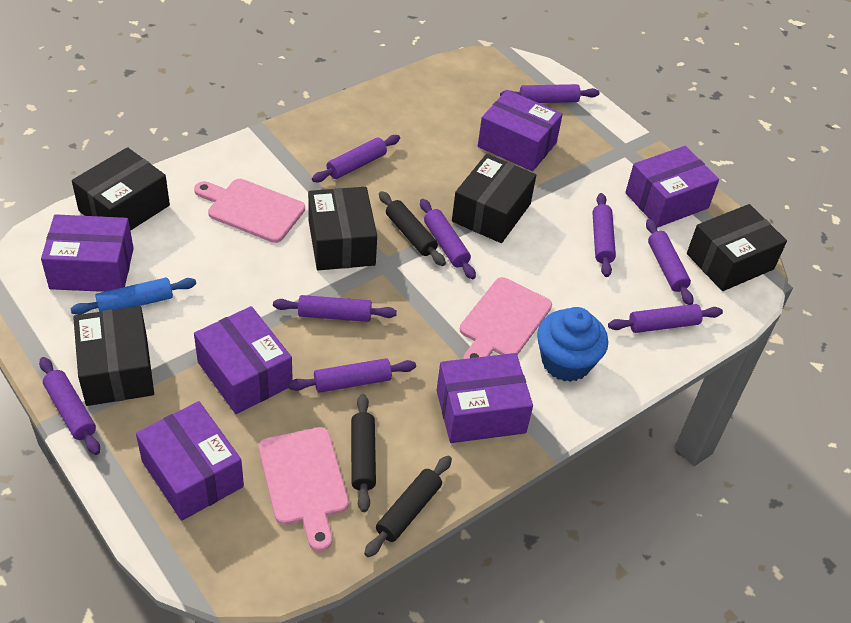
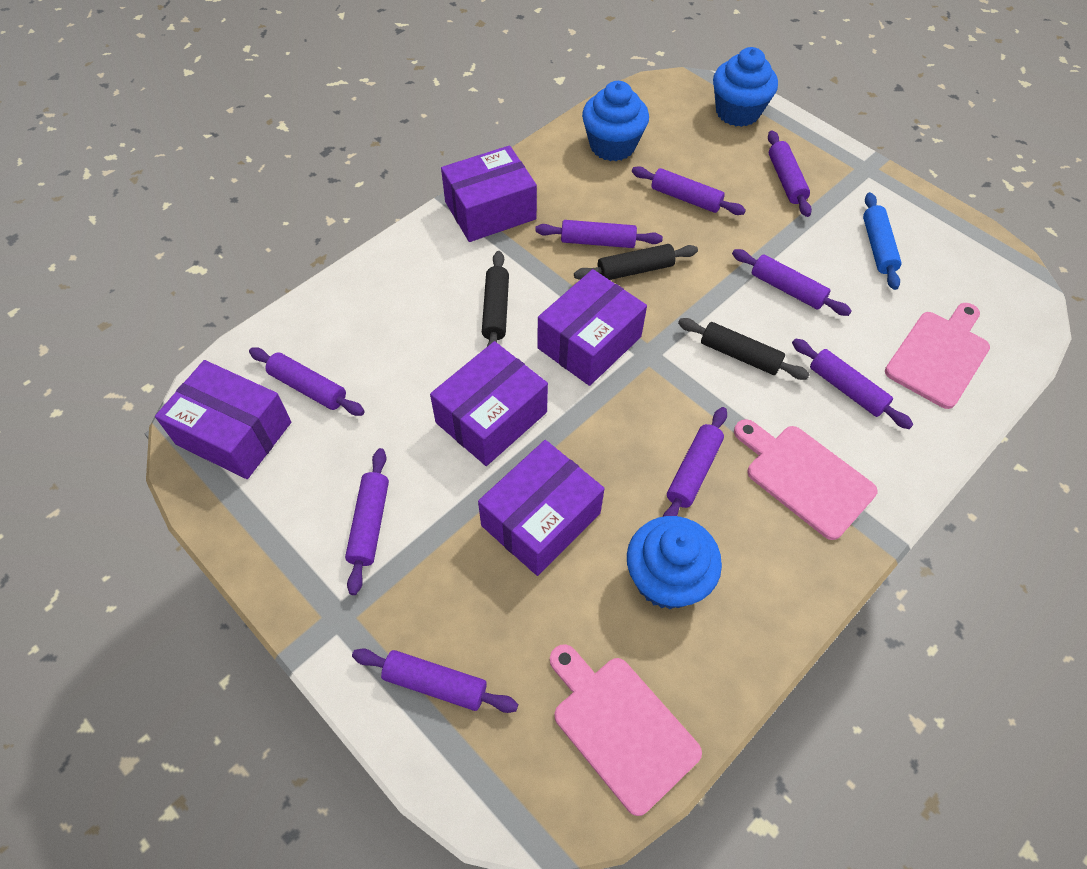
black box: 5 -> 0
blue cupcake: 1 -> 3
purple box: 6 -> 5

